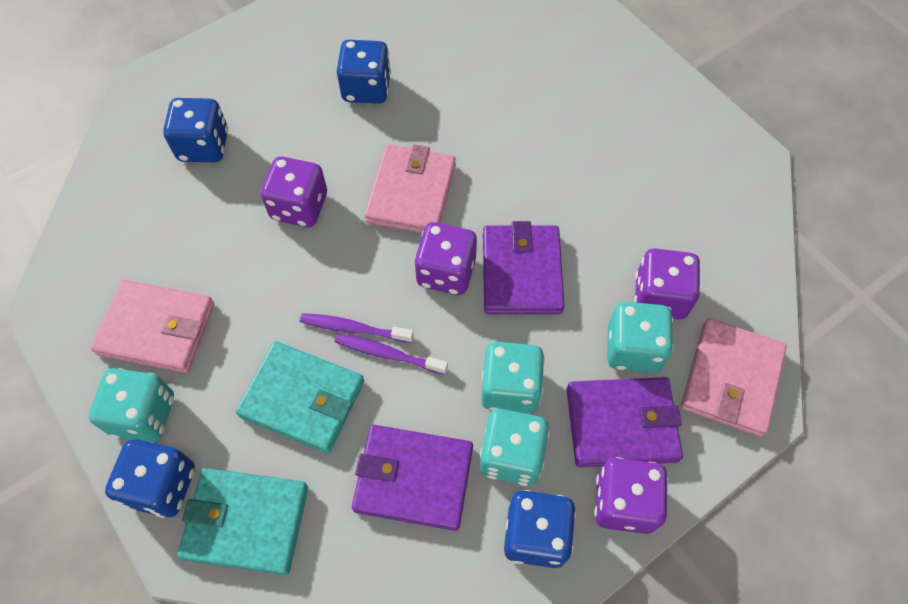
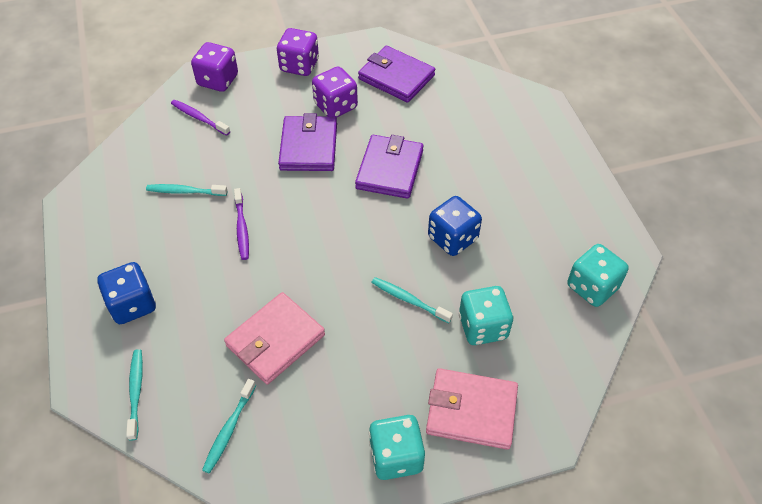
blue dice: 4 -> 2
pink wallet: 3 -> 2
purple dice: 4 -> 3
turquoise dice: 4 -> 3
turquoise toothbrush: 0 -> 4
turquoise wallet: 2 -> 0

